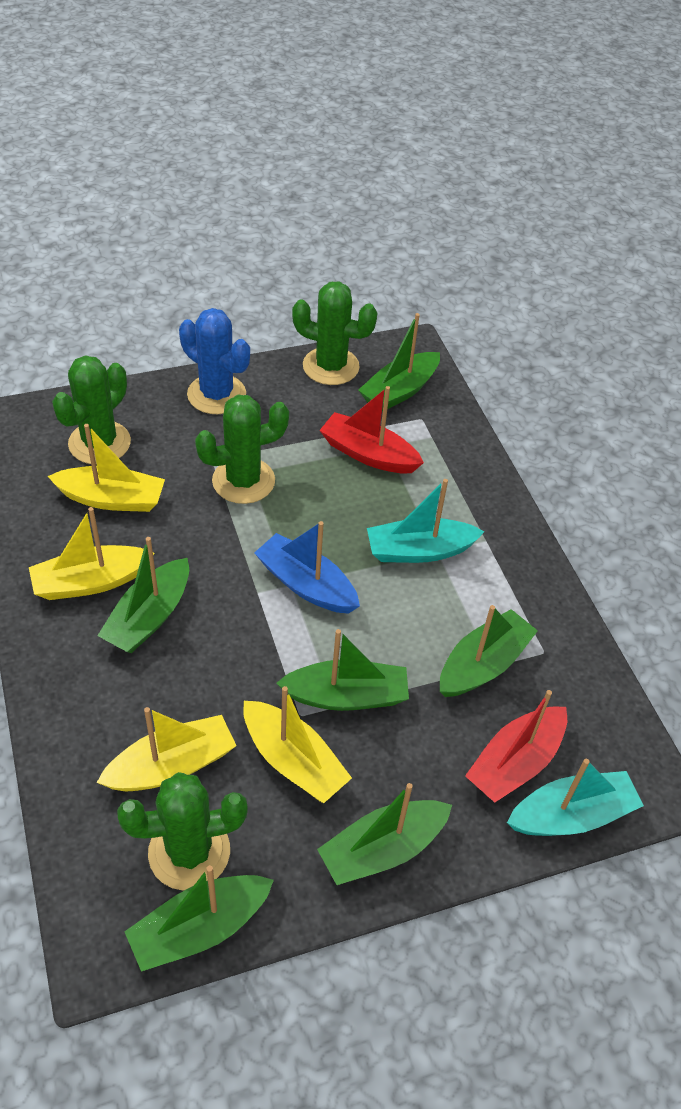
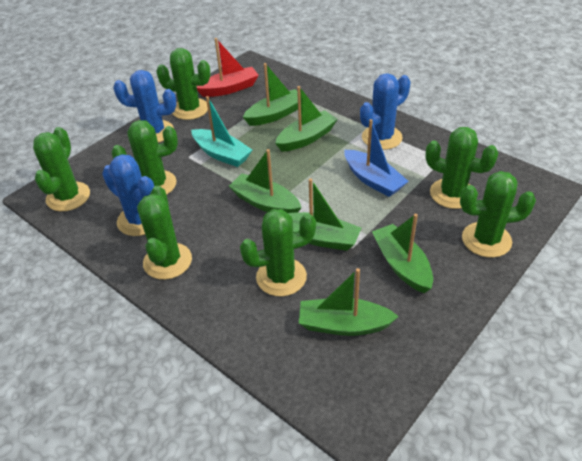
blue cactus: 1 -> 3
green cactus: 4 -> 7
red boat: 2 -> 1
turquoise boat: 2 -> 1
yellow boat: 4 -> 0

